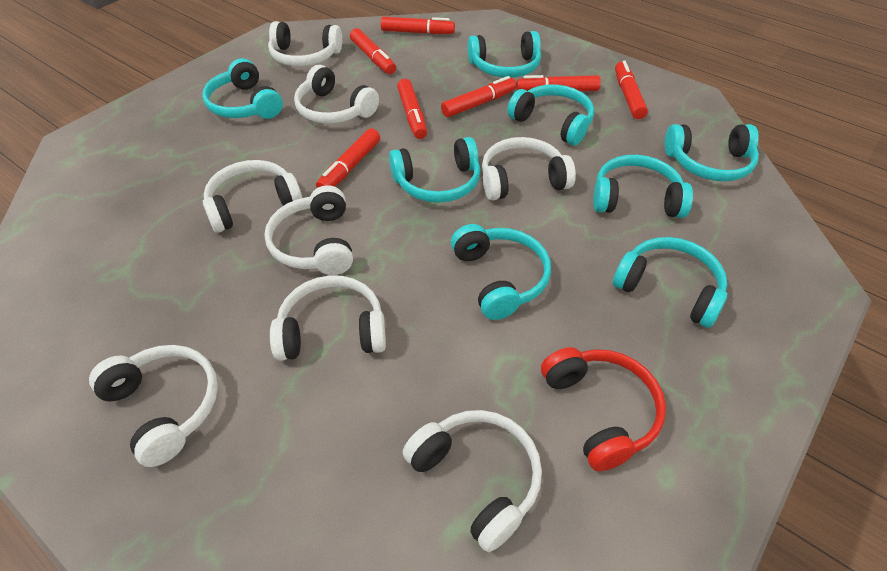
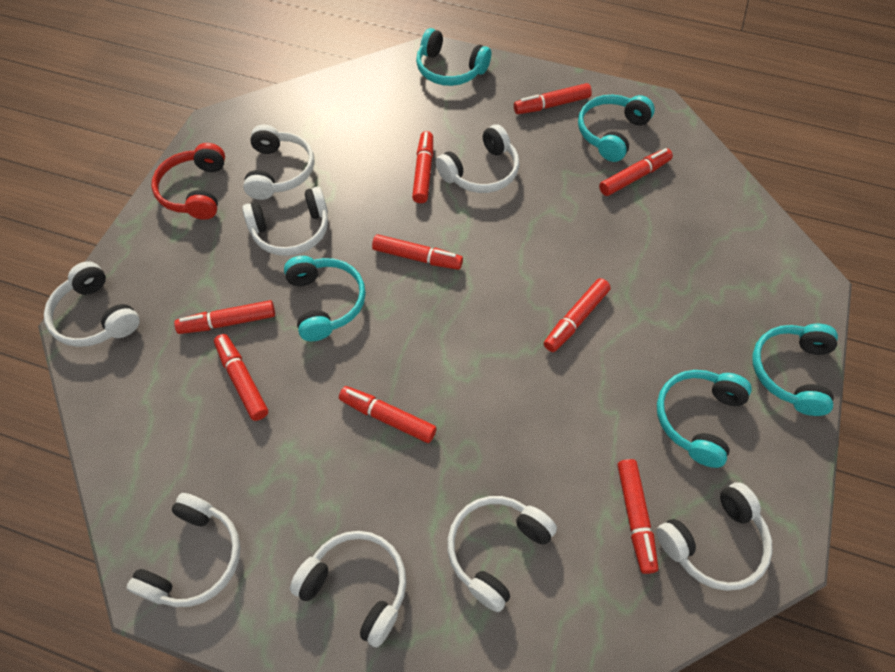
red marker: 7 -> 9
turquoise headphones: 8 -> 5

